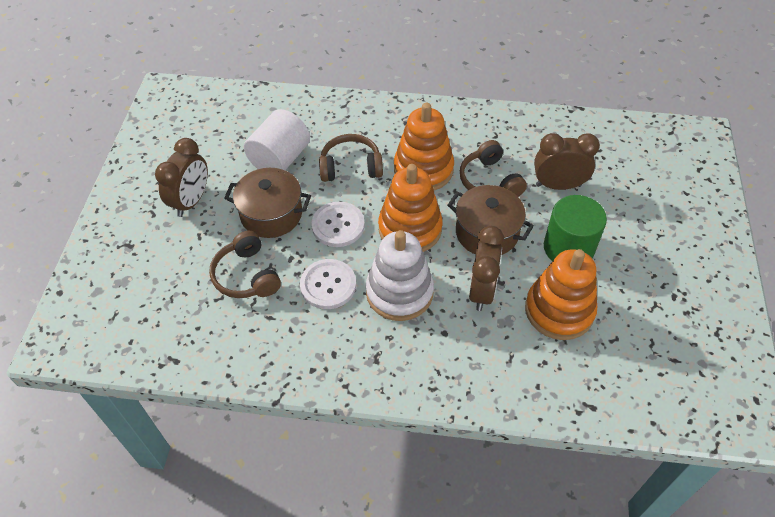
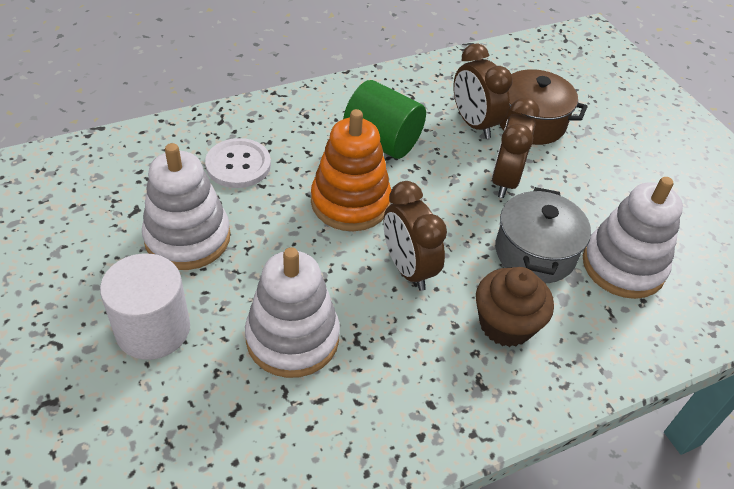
brown cupcake: 0 -> 1
brown headphones: 3 -> 0
brown pot: 2 -> 1
grey pot: 0 -> 1
orange stacking toy: 3 -> 1
white button: 2 -> 1
white stacking toy: 1 -> 3

